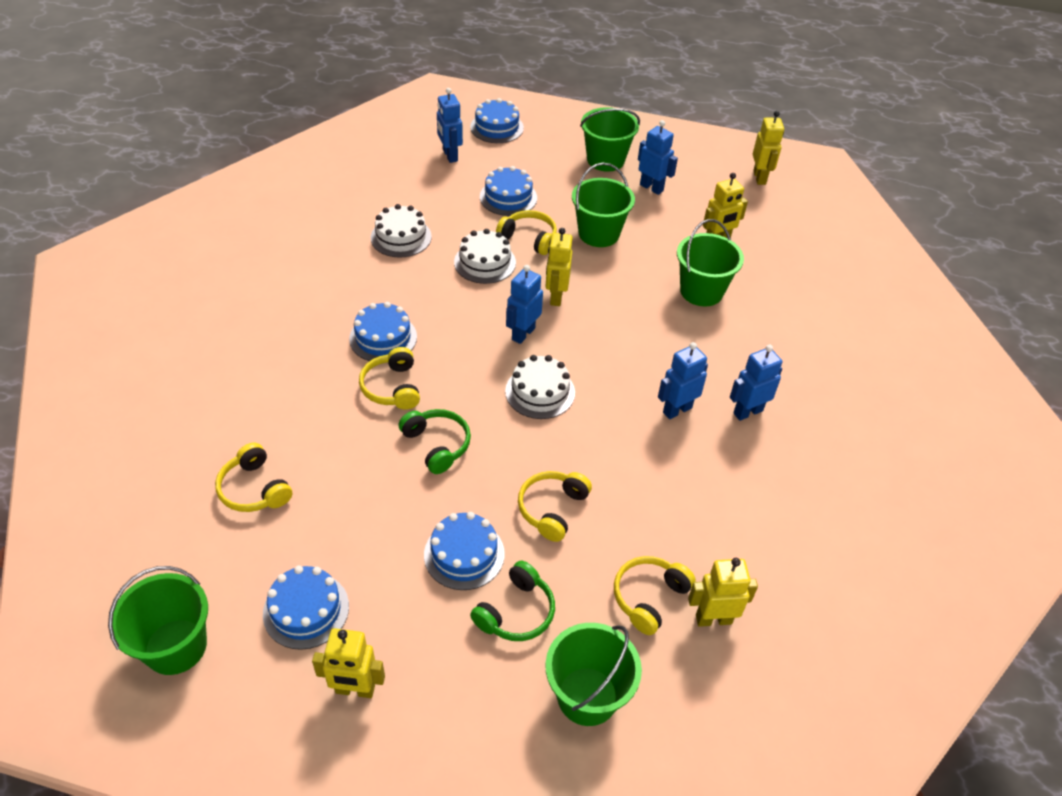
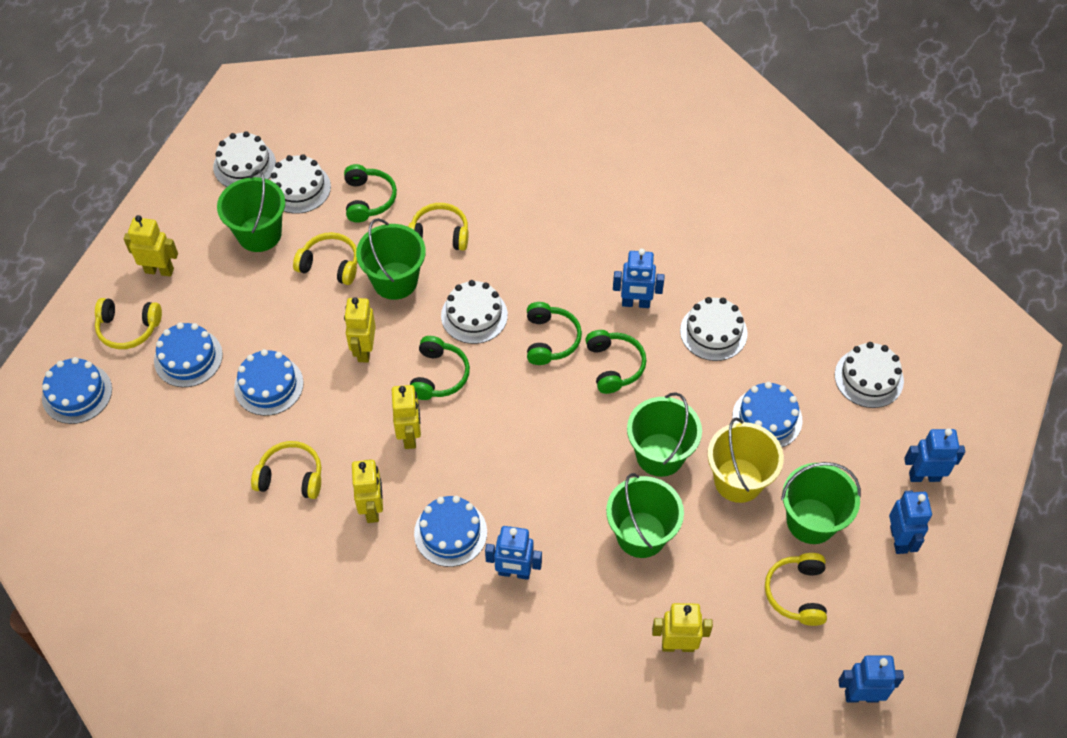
green headphones: 2 -> 4
white cake: 3 -> 5
yellow bucket: 0 -> 1

